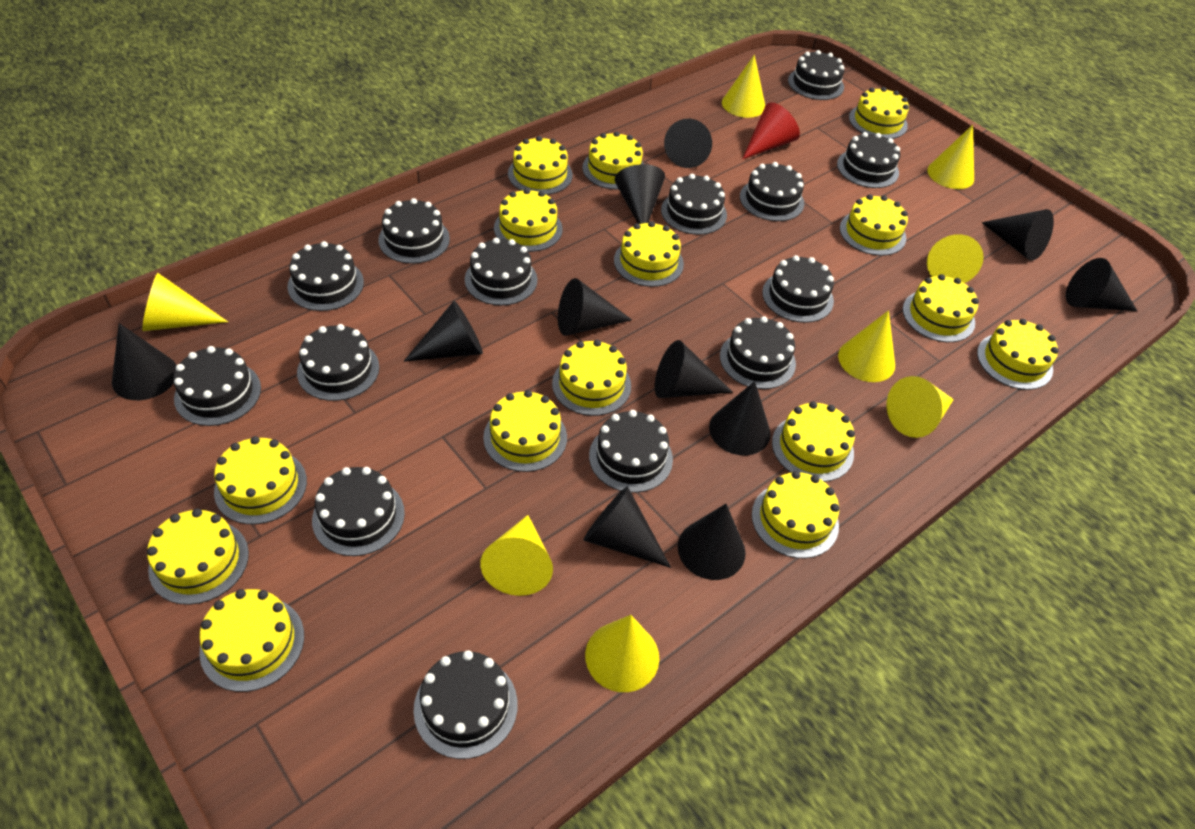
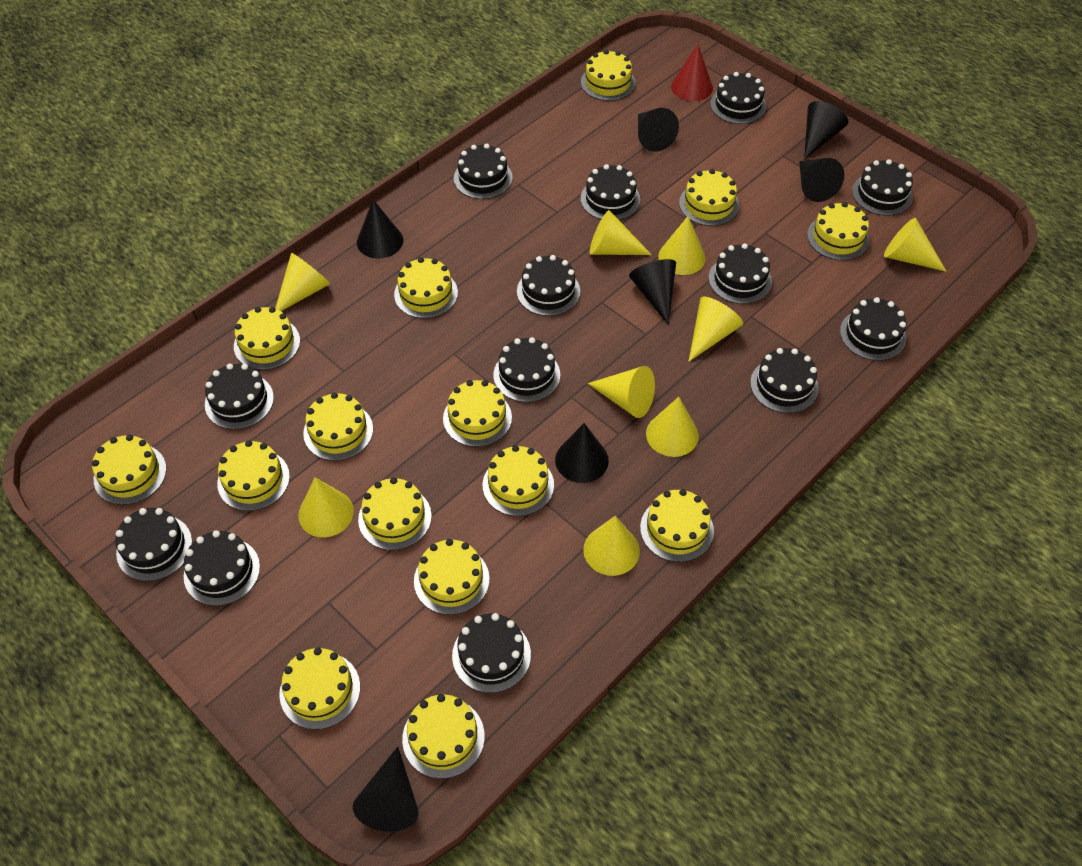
black cake: 14 -> 13
black cone: 11 -> 7
yellow cone: 8 -> 9

